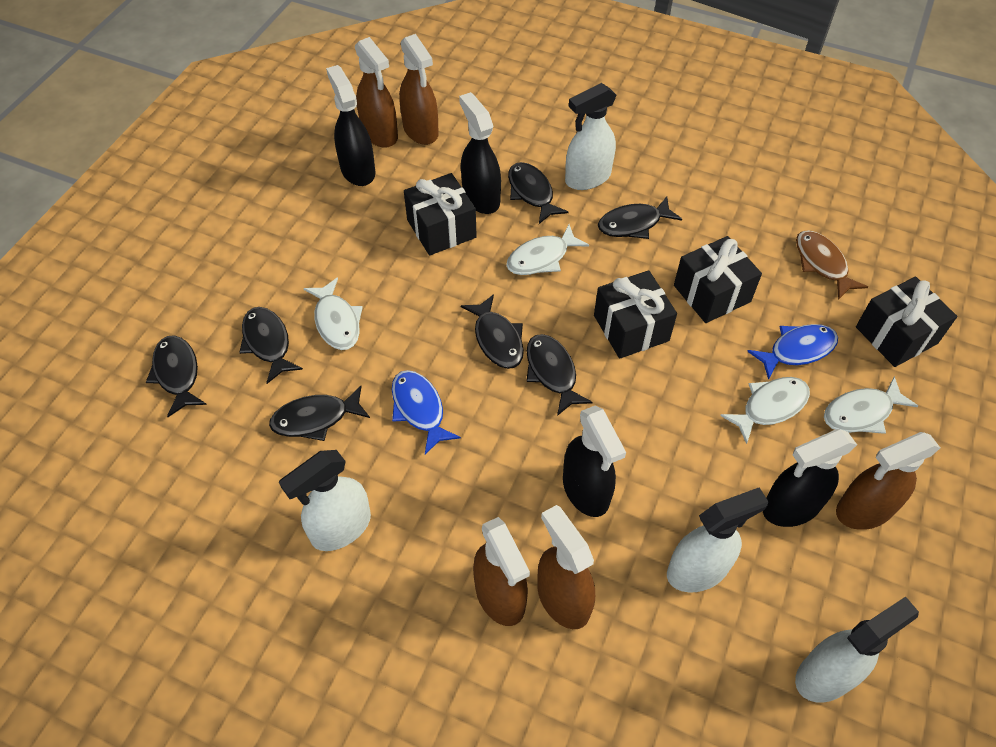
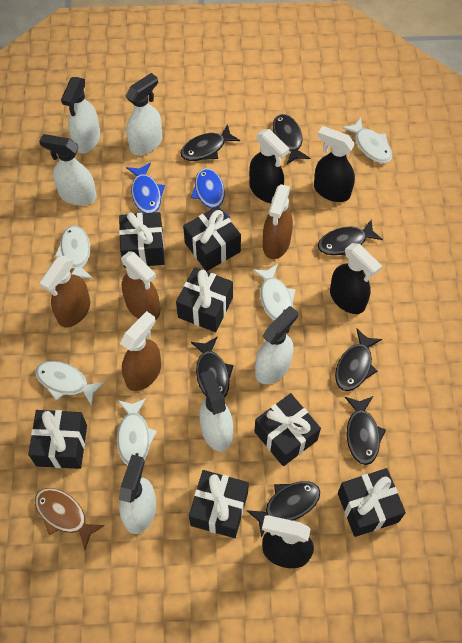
black gift: 4 -> 7
brown spray bottle: 5 -> 4
white fish: 4 -> 5
white spray bottle: 4 -> 6

